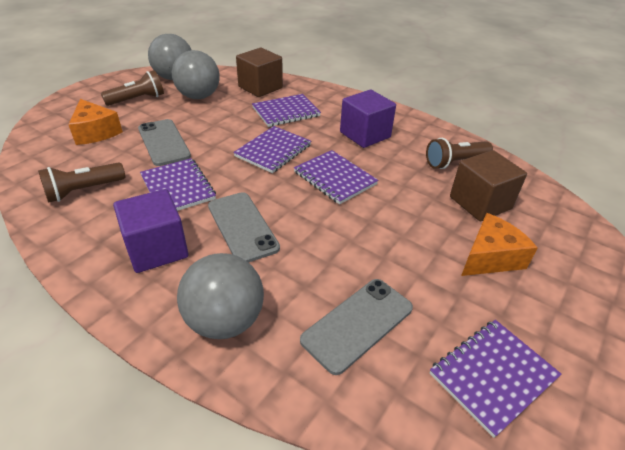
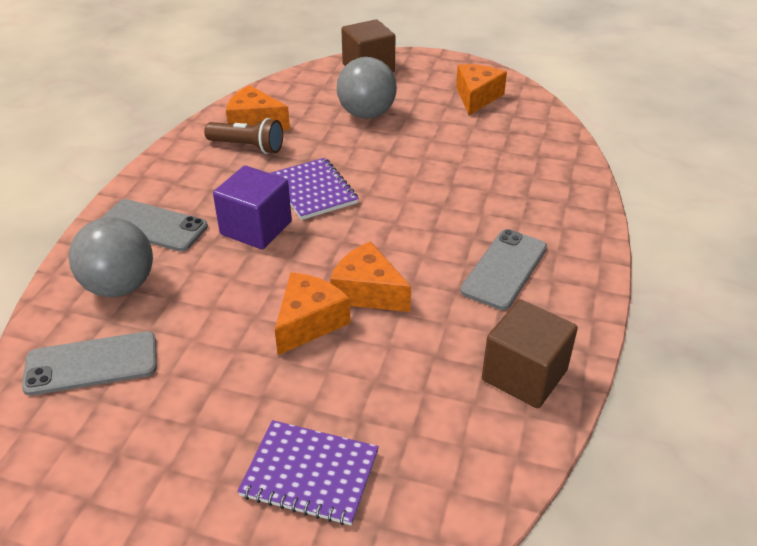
brown flashlight: 3 -> 1
grey ball: 3 -> 2
orange cheese: 2 -> 4
purple cube: 2 -> 1
purple notebook: 5 -> 2

